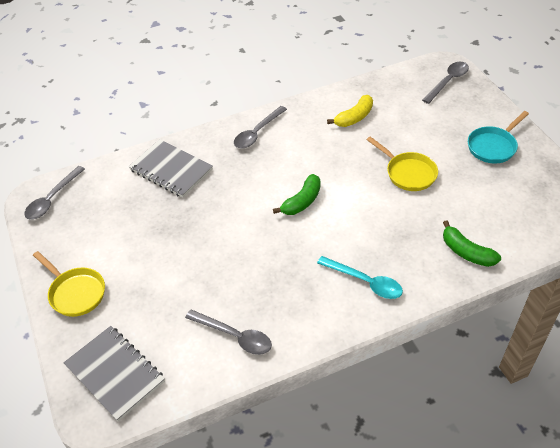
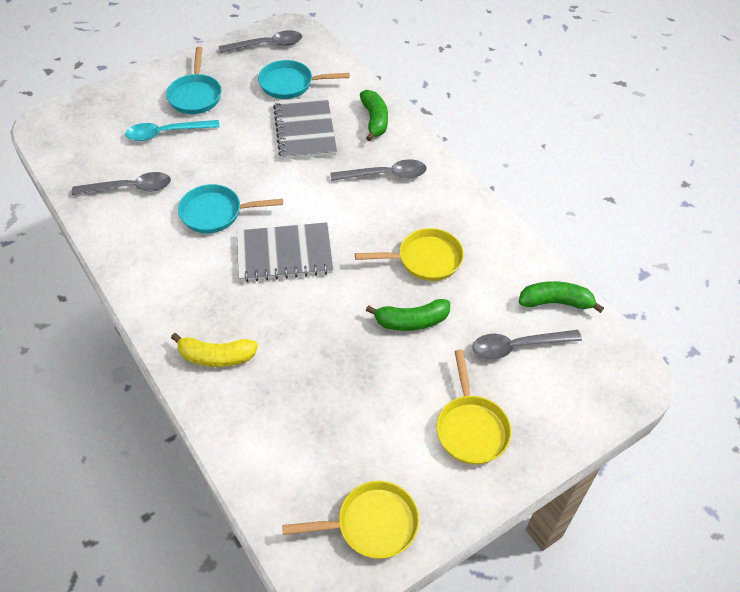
green banana: 2 -> 3
turquoise pan: 1 -> 3
yellow pan: 2 -> 3

